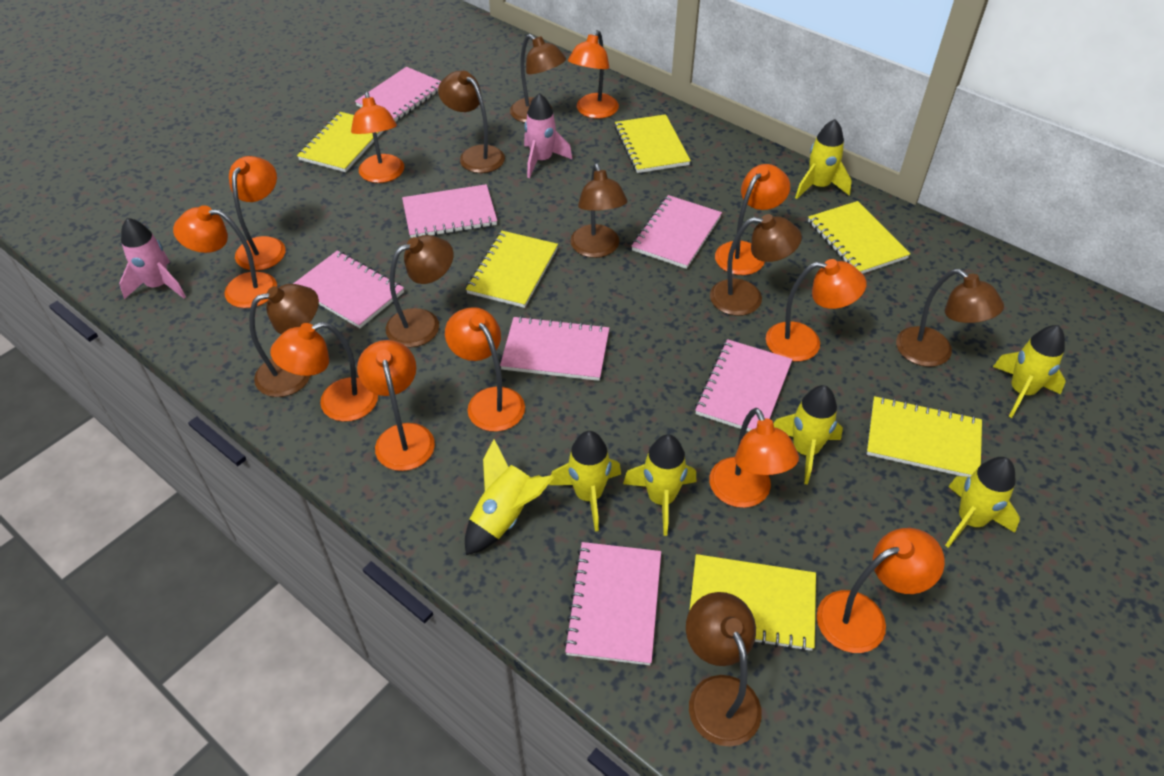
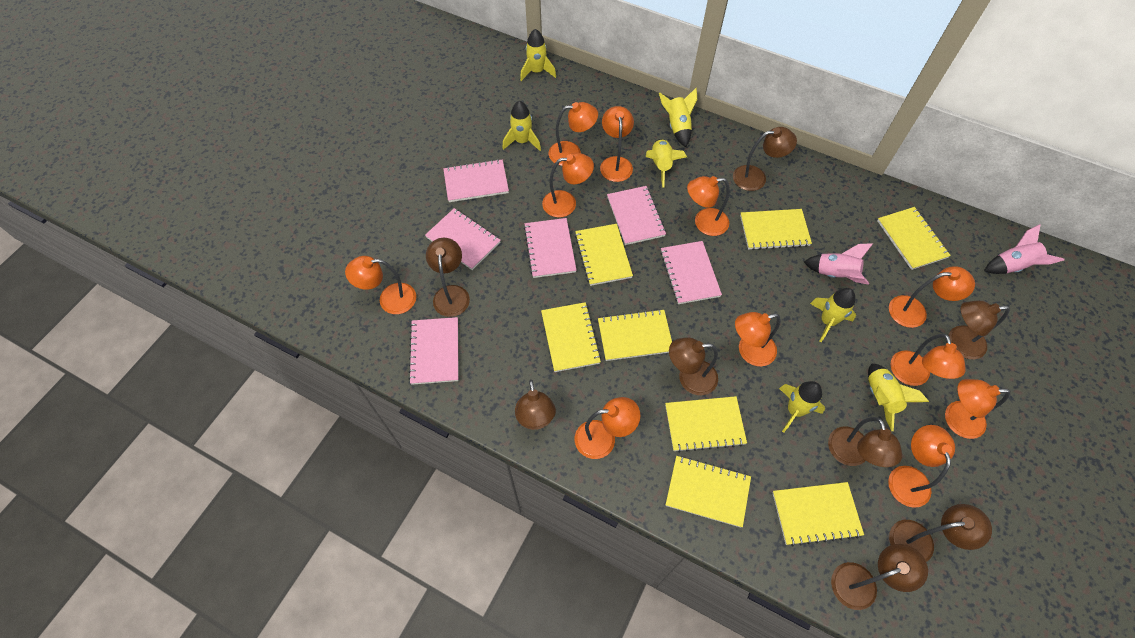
pink notebook: 7 -> 6
yellow notebook: 6 -> 8

